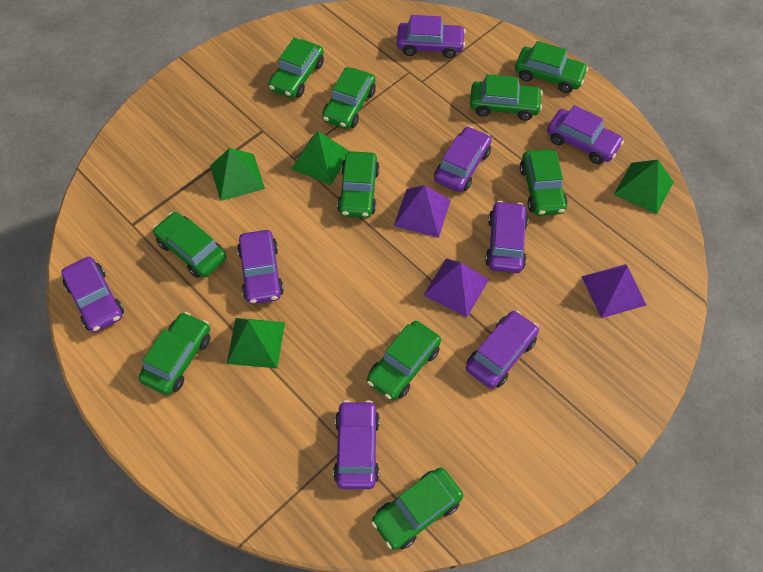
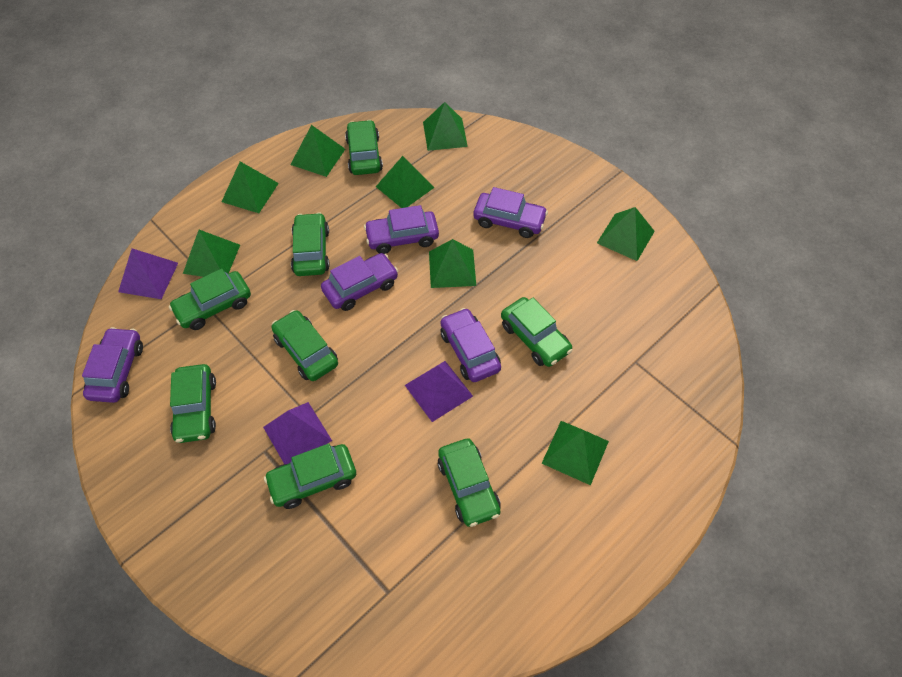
green car: 10 -> 8
green pyramid: 4 -> 8
purple car: 8 -> 5

